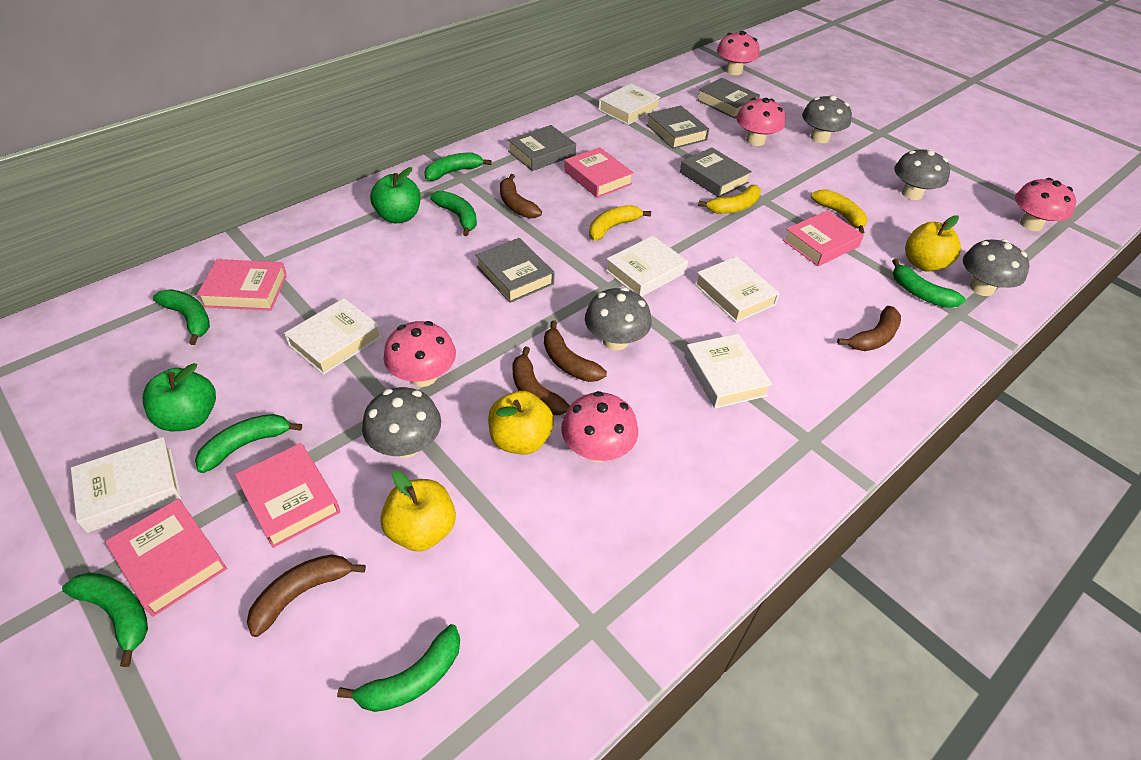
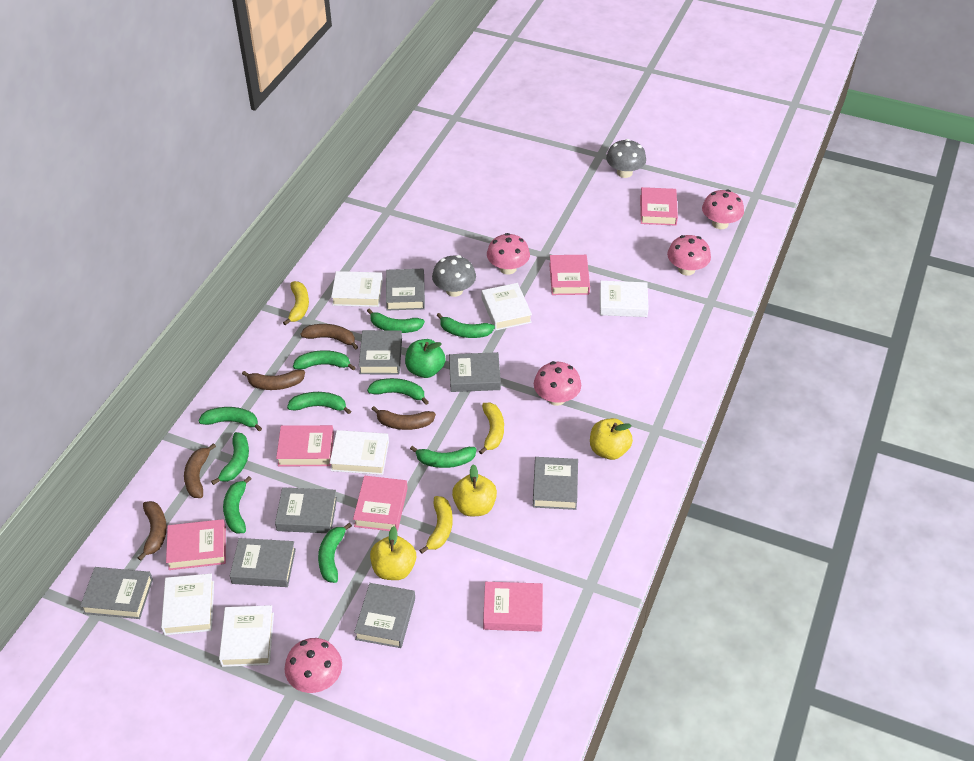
green apple: 2 -> 1
green banana: 7 -> 10
grey book: 5 -> 8
grey mushroom: 5 -> 2
pink book: 5 -> 6

